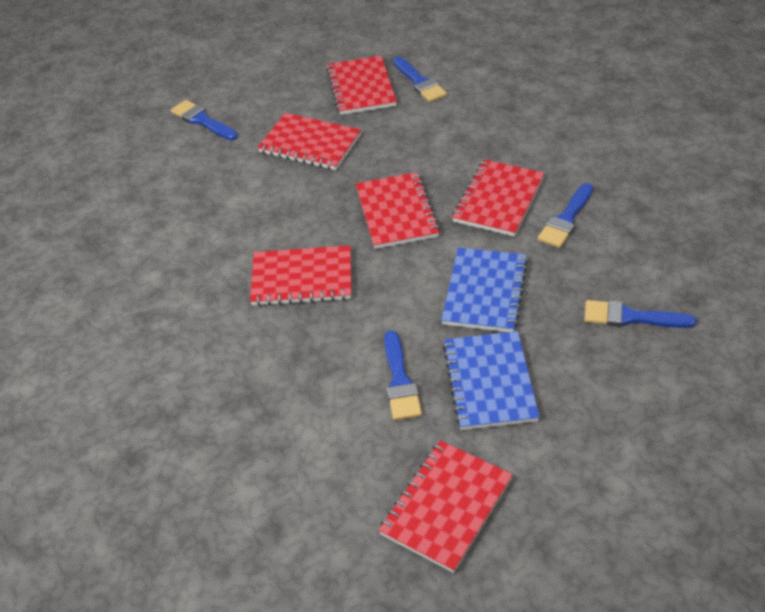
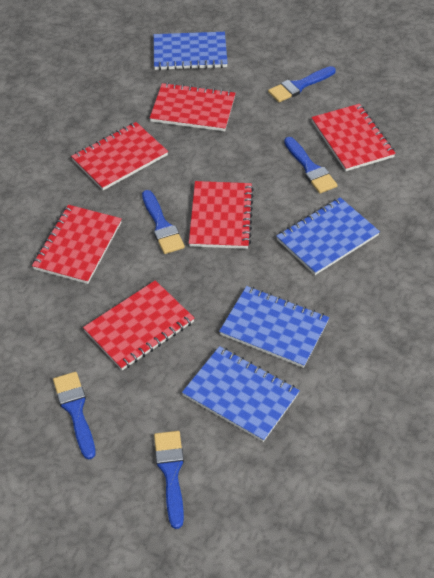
blue notebook: 2 -> 4

